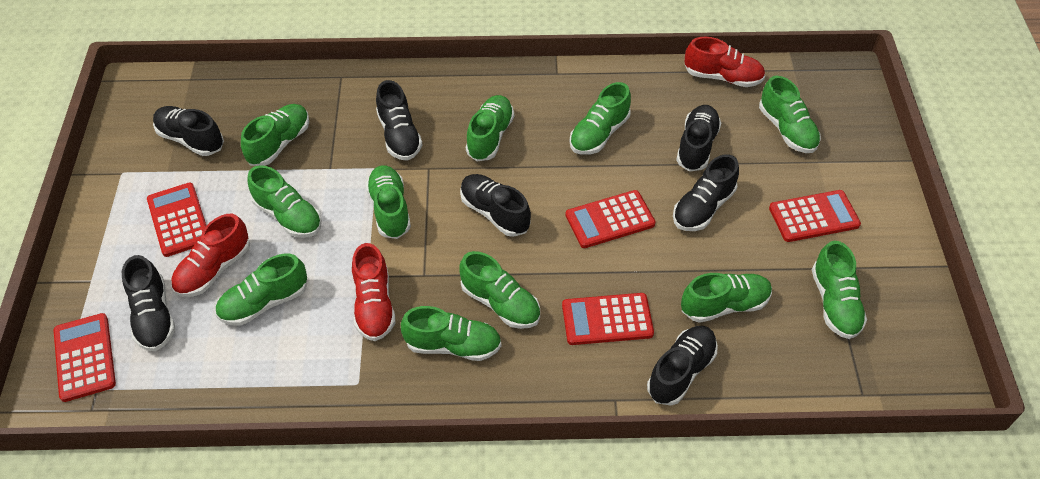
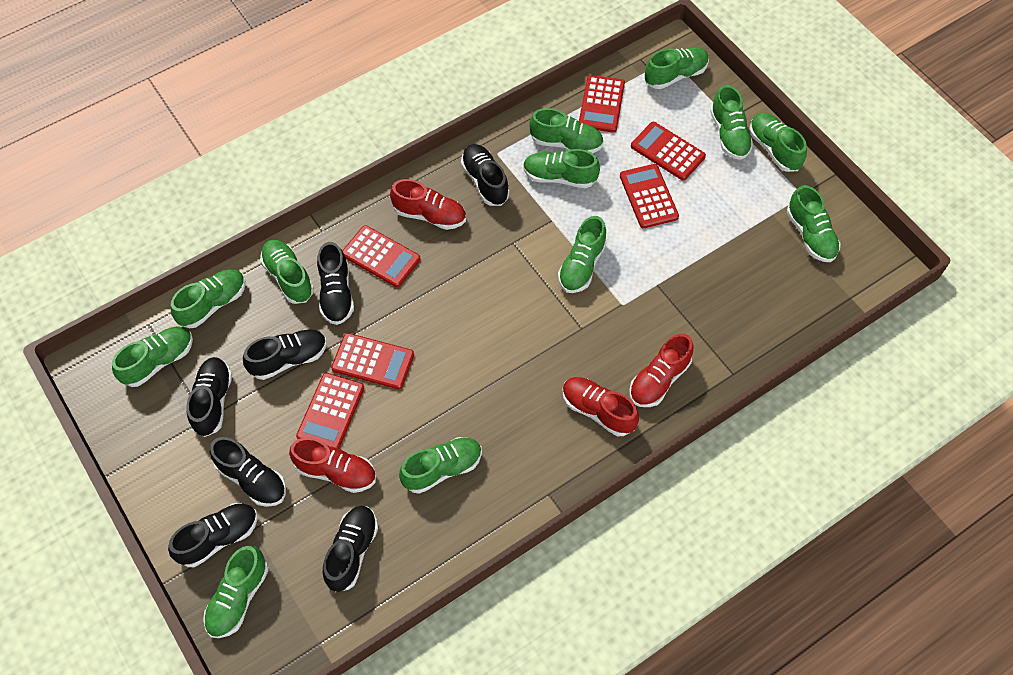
green shoe: 11 -> 12
red calculator: 5 -> 6
red shoe: 3 -> 4

